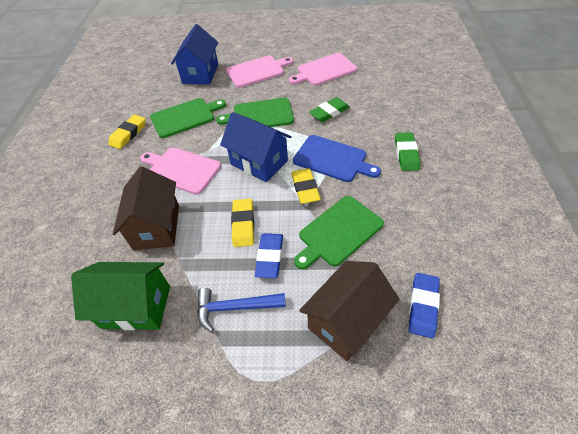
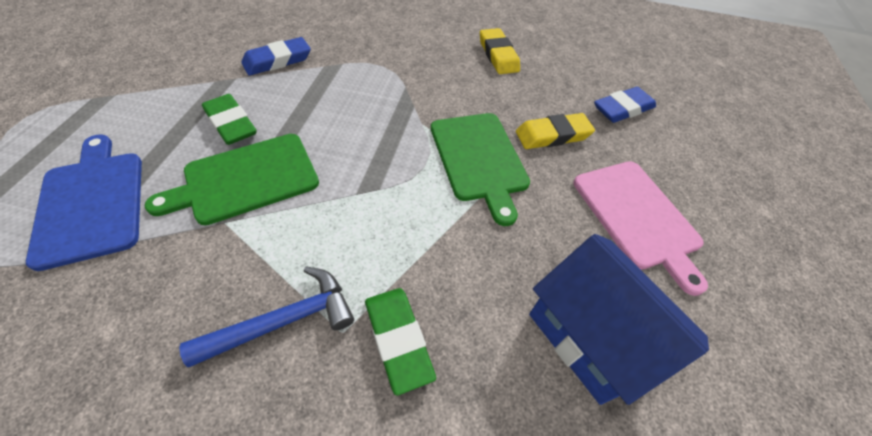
blue house: 2 -> 1
brown house: 2 -> 0
green cutting board: 3 -> 2
green house: 1 -> 0
pink cutting board: 3 -> 1
yellow eraser: 3 -> 2

